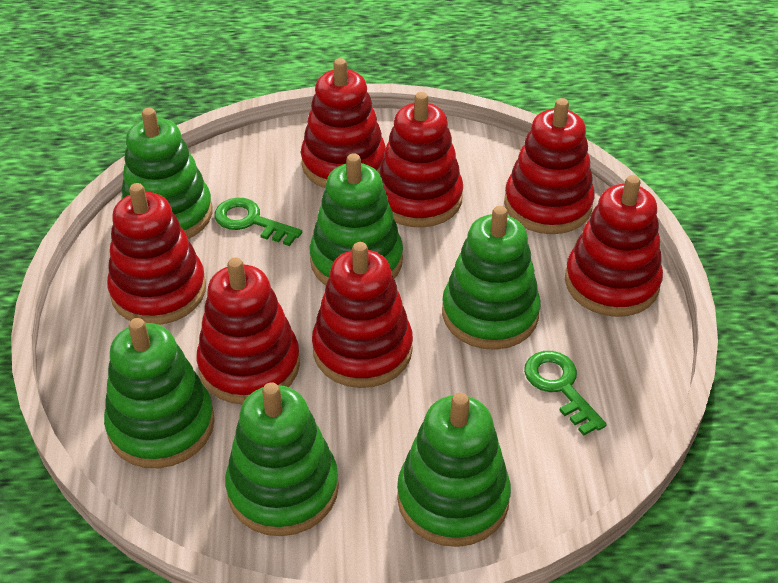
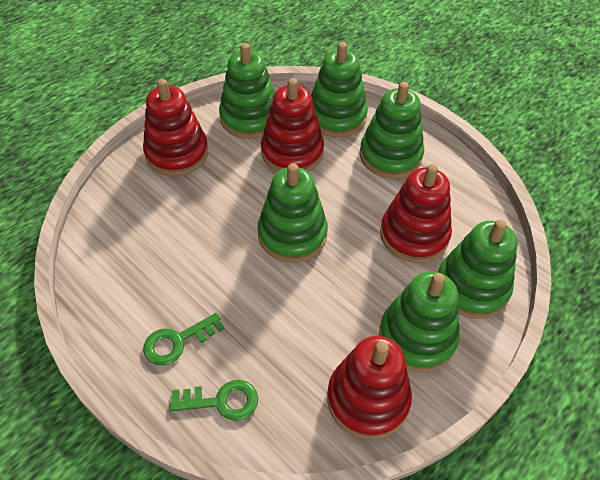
red stacking toy: 7 -> 4

